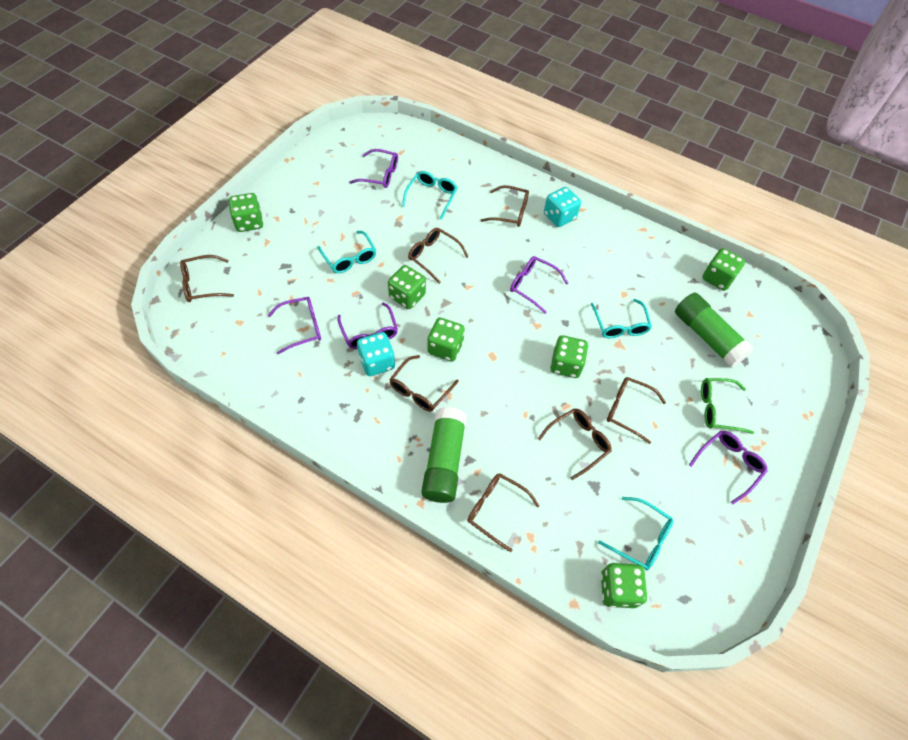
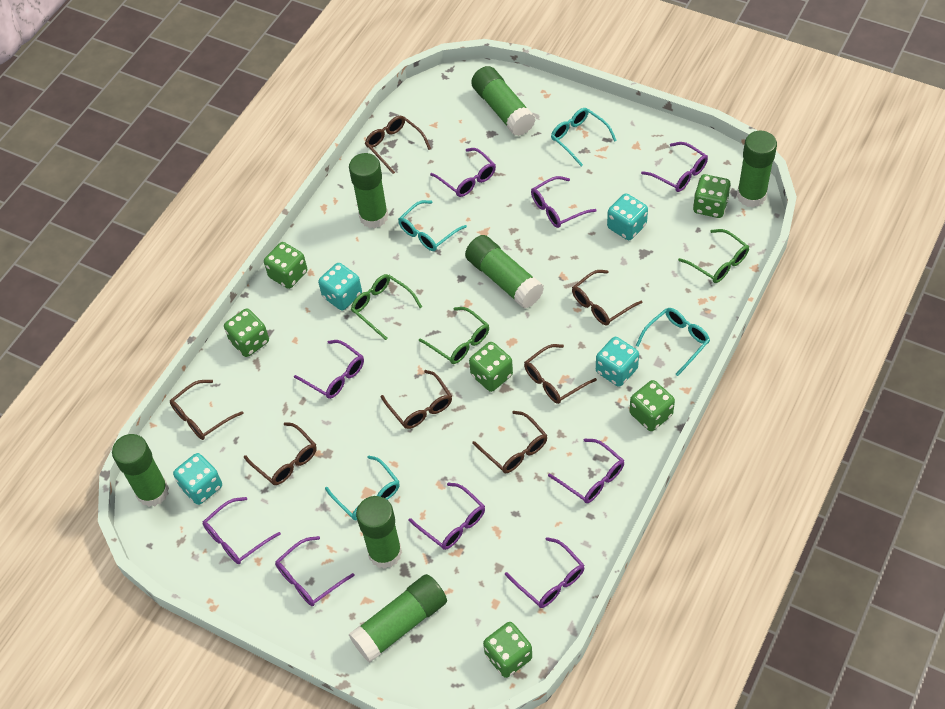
green glasses: 1 -> 3
green glue stick: 2 -> 7
purple glasses: 5 -> 9
turquoise dice: 2 -> 4

